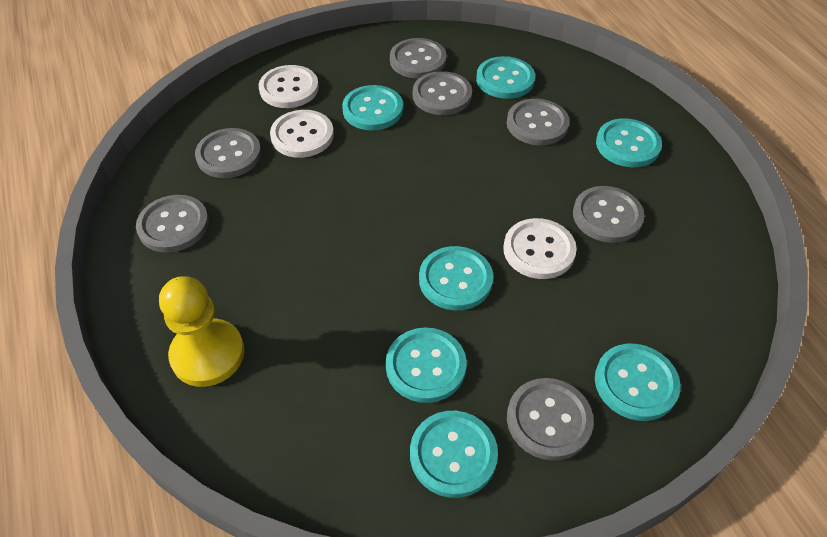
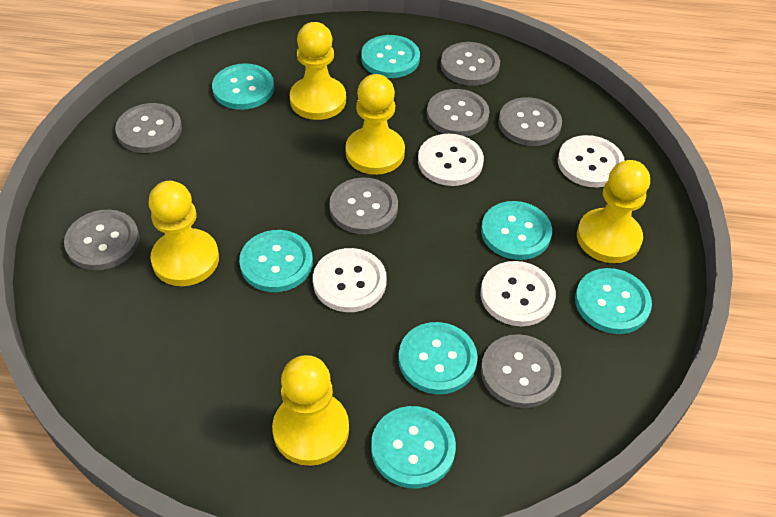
white button: 3 -> 4
yellow pawn: 1 -> 5

